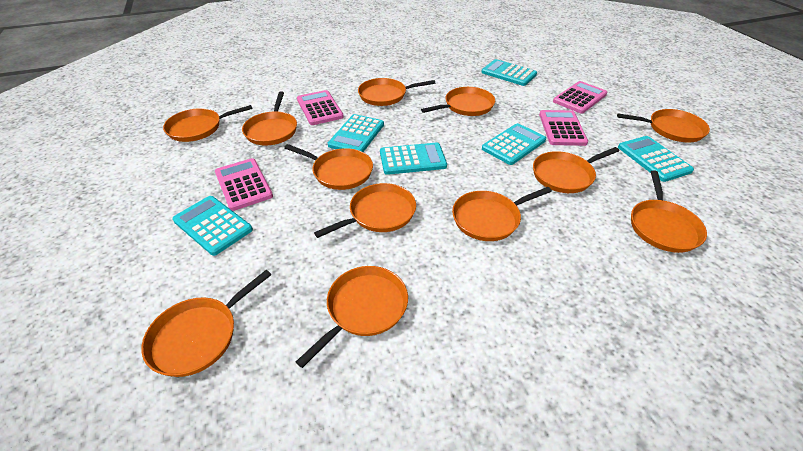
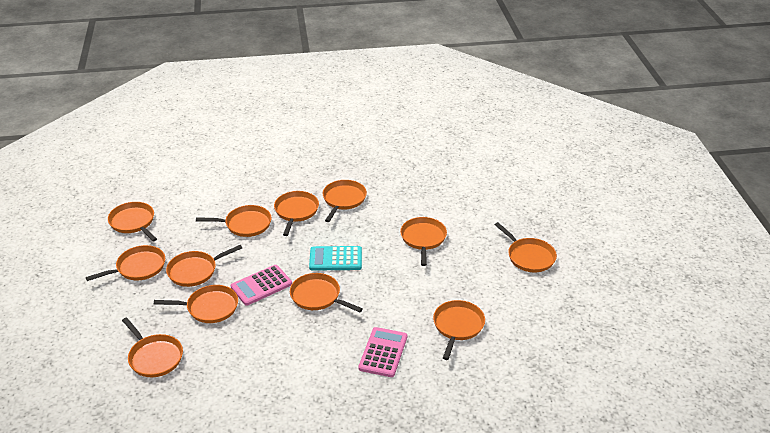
pink calculator: 4 -> 2
turquoise calculator: 6 -> 1

